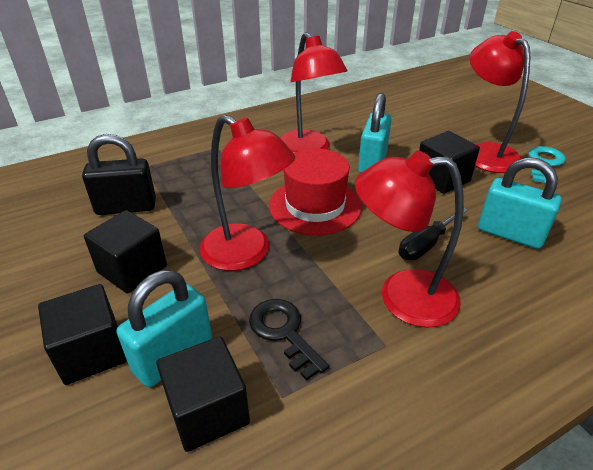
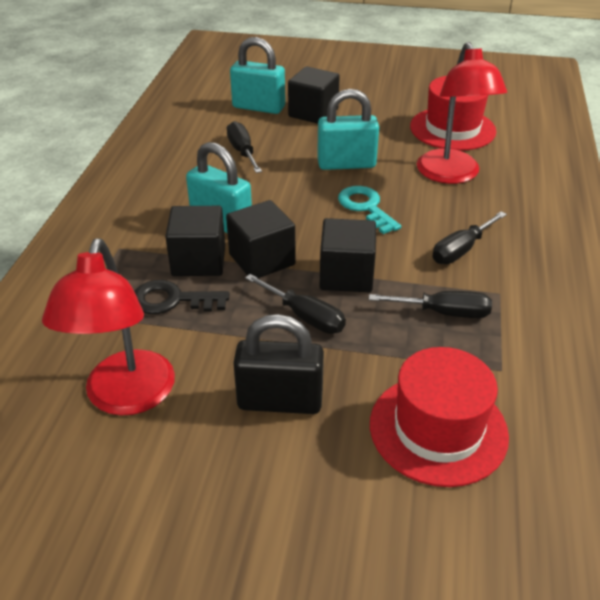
black screwdriver: 1 -> 4
red hat: 1 -> 2
red lamp: 4 -> 2

